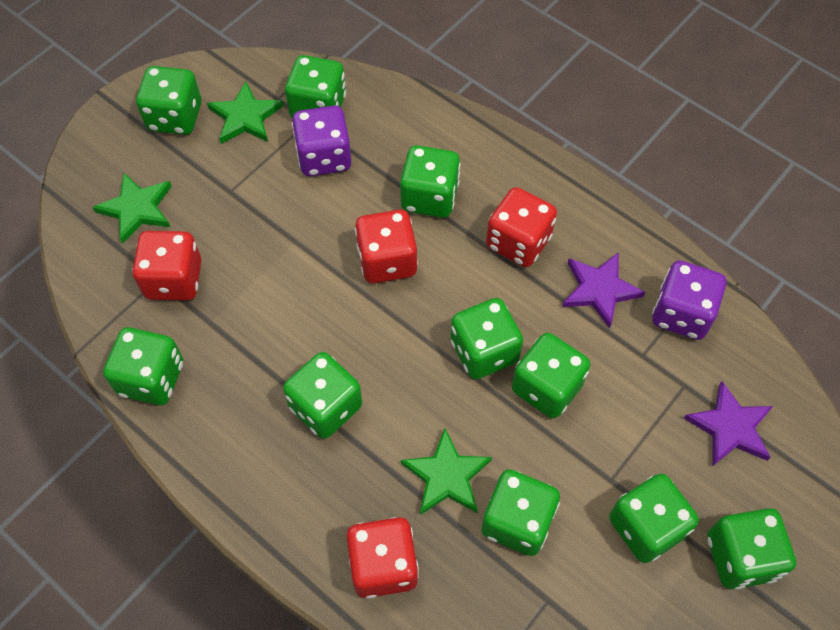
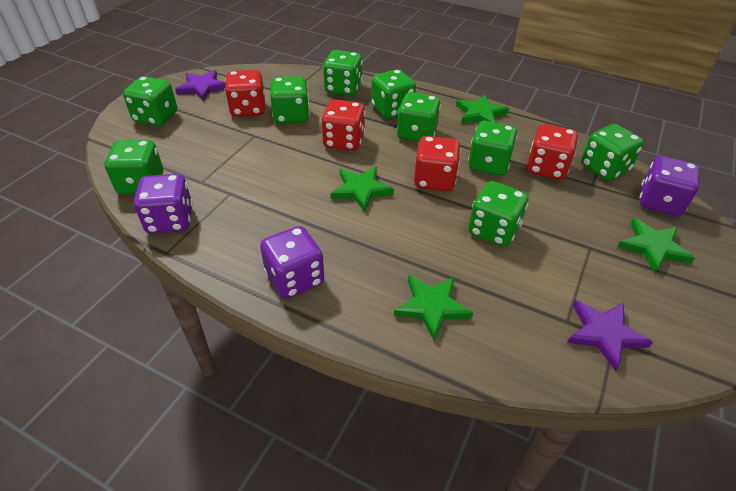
green dice: 10 -> 9
green star: 3 -> 4
purple dice: 2 -> 3

